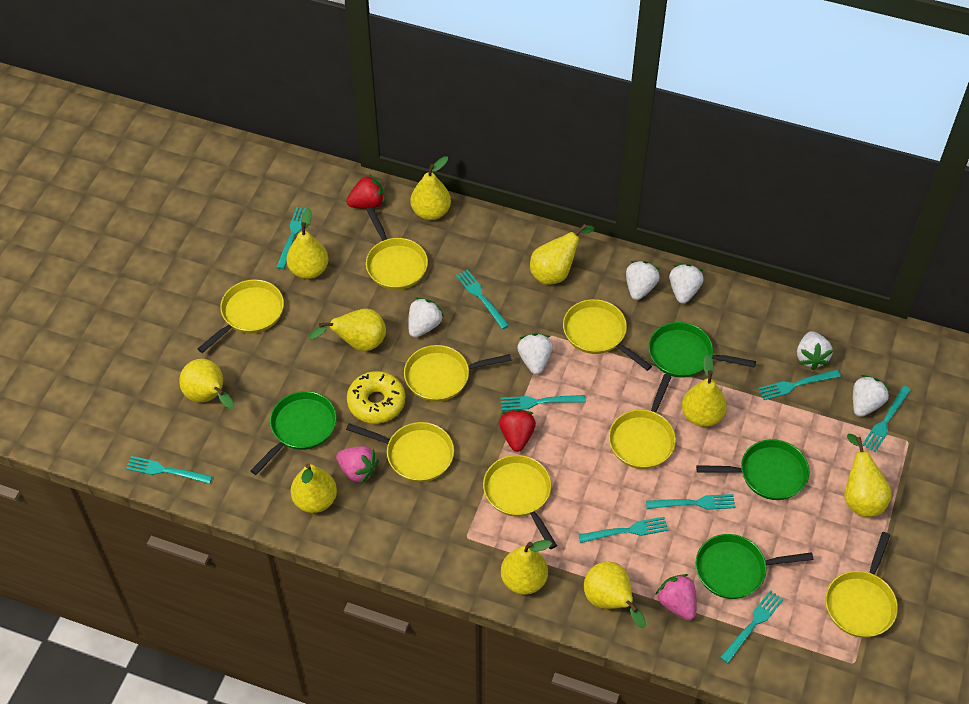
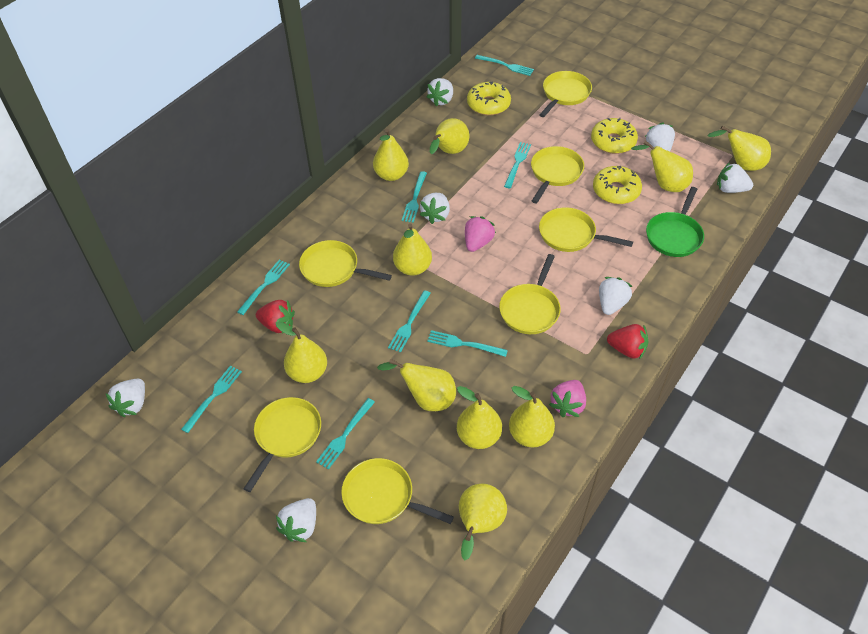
green pan: 4 -> 1
turquoise fork: 9 -> 8
white strawberry: 6 -> 7
yellow donut: 1 -> 3
yellow pan: 8 -> 7

